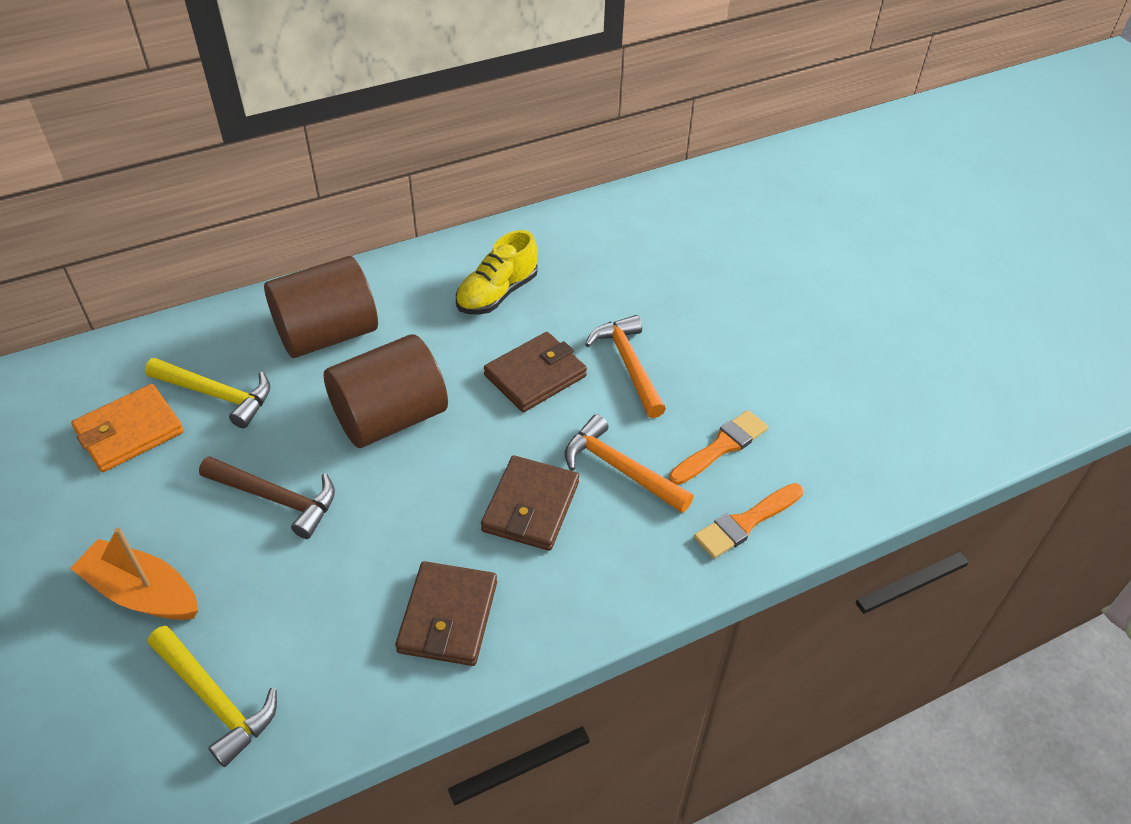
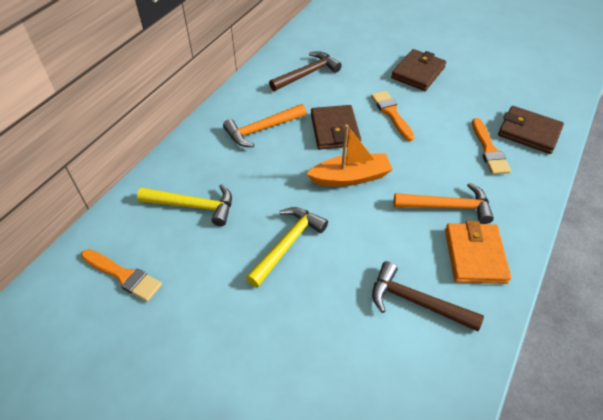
brown cylinder: 2 -> 0
brown hammer: 1 -> 2
orange brush: 2 -> 3
yellow shoe: 1 -> 0

